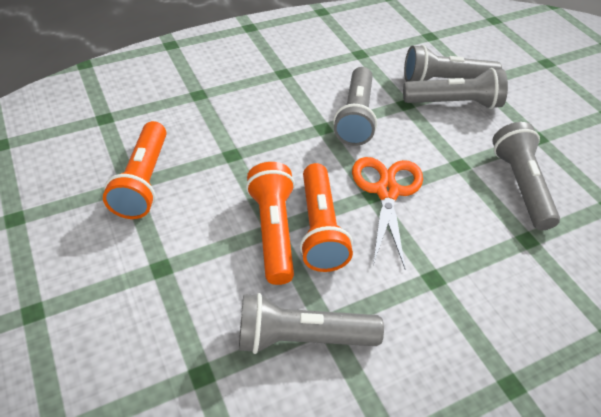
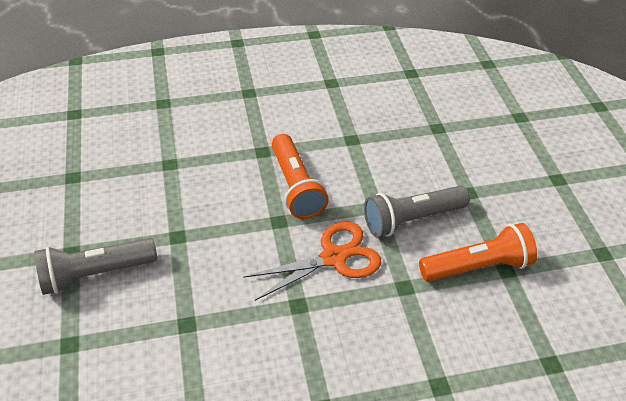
grey flashlight: 5 -> 2
orange flashlight: 3 -> 2

